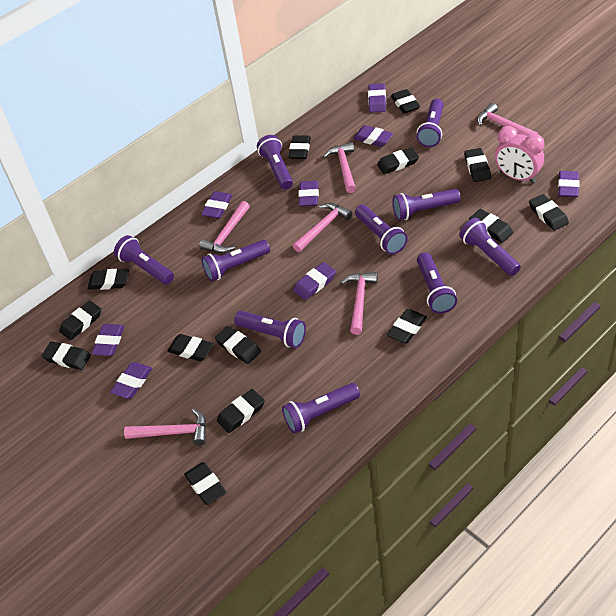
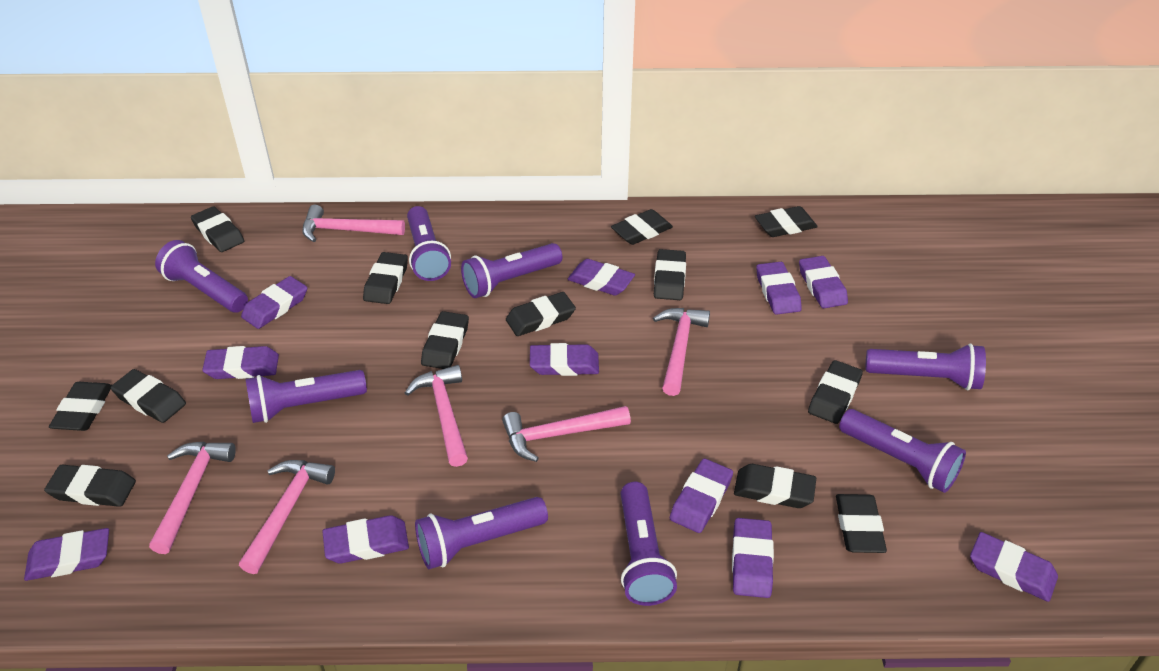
black eraser: 14 -> 13
pink clock: 1 -> 0
purple eraser: 8 -> 11
purple flashlight: 10 -> 8

